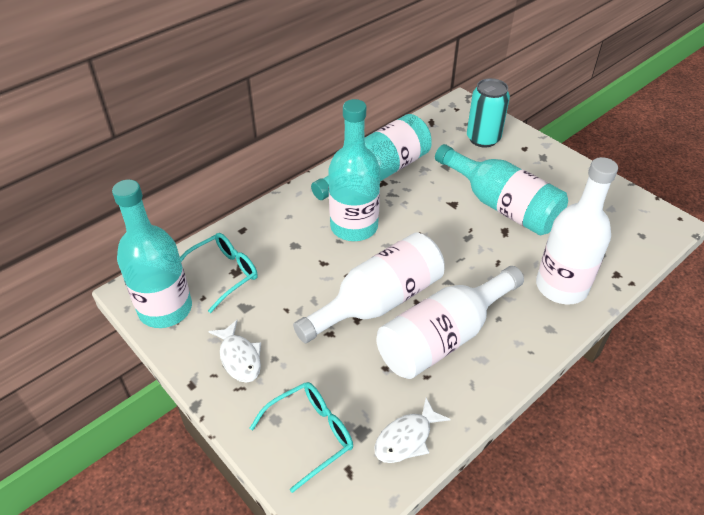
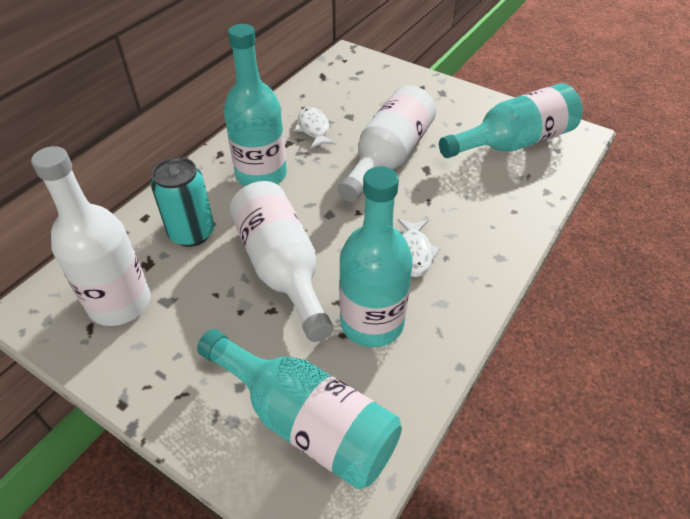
turquoise glasses: 2 -> 0

